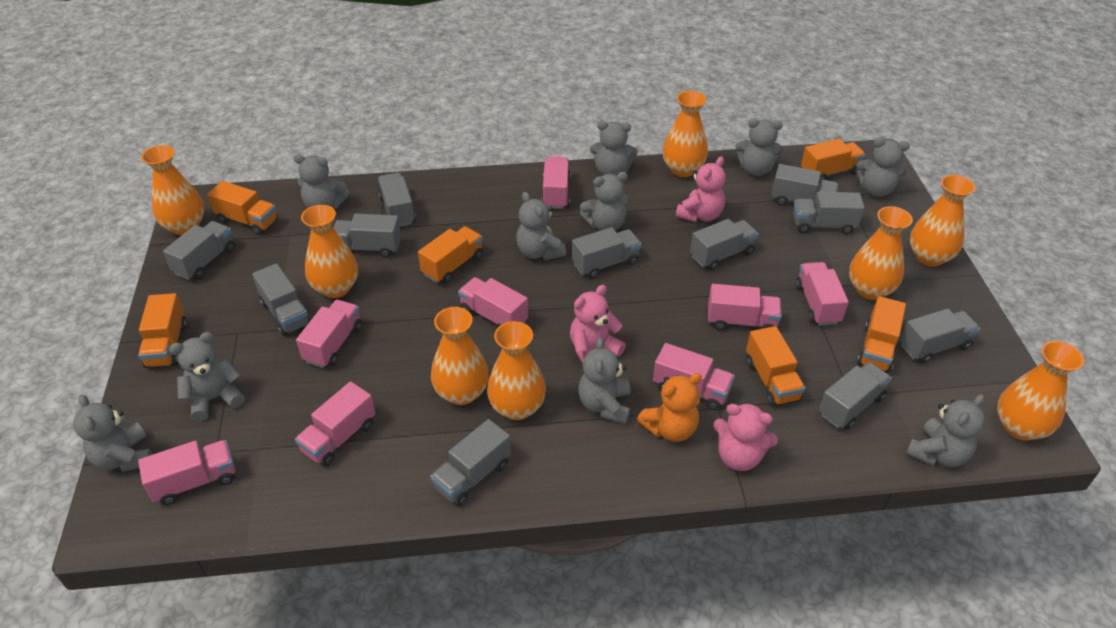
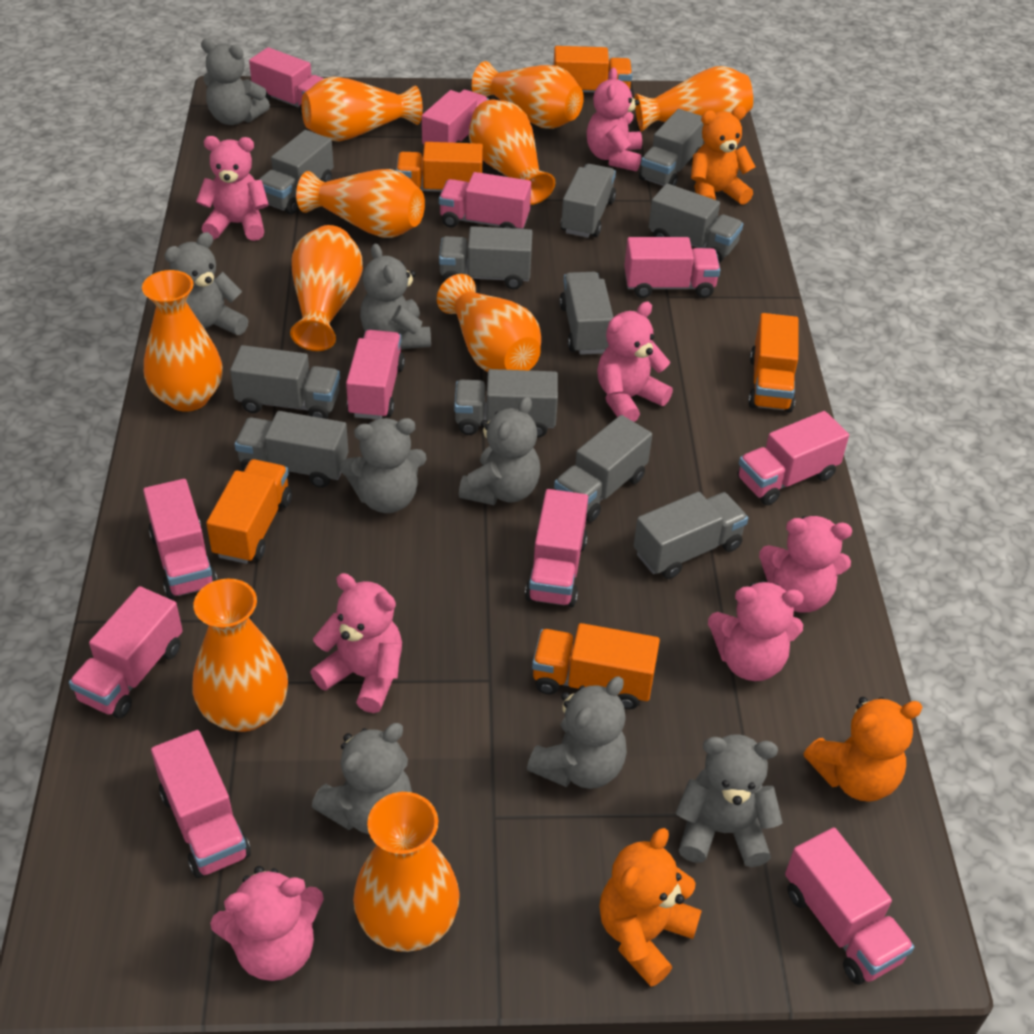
grey teddy bear: 10 -> 8
orange teddy bear: 1 -> 3
orange truck: 6 -> 5
orange vase: 8 -> 10
pink teddy bear: 3 -> 7
pink truck: 8 -> 11

